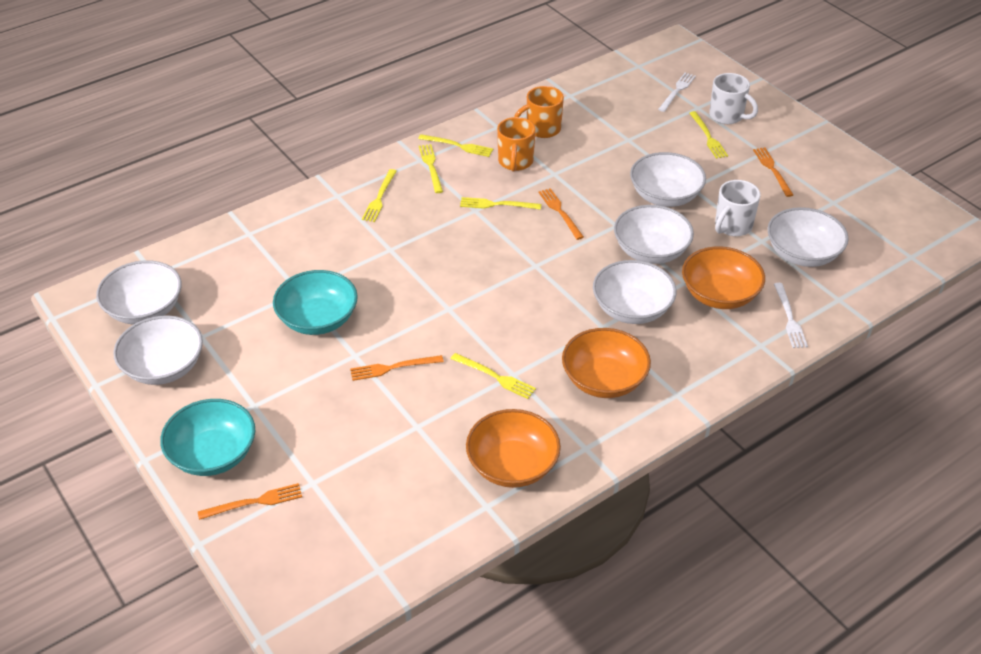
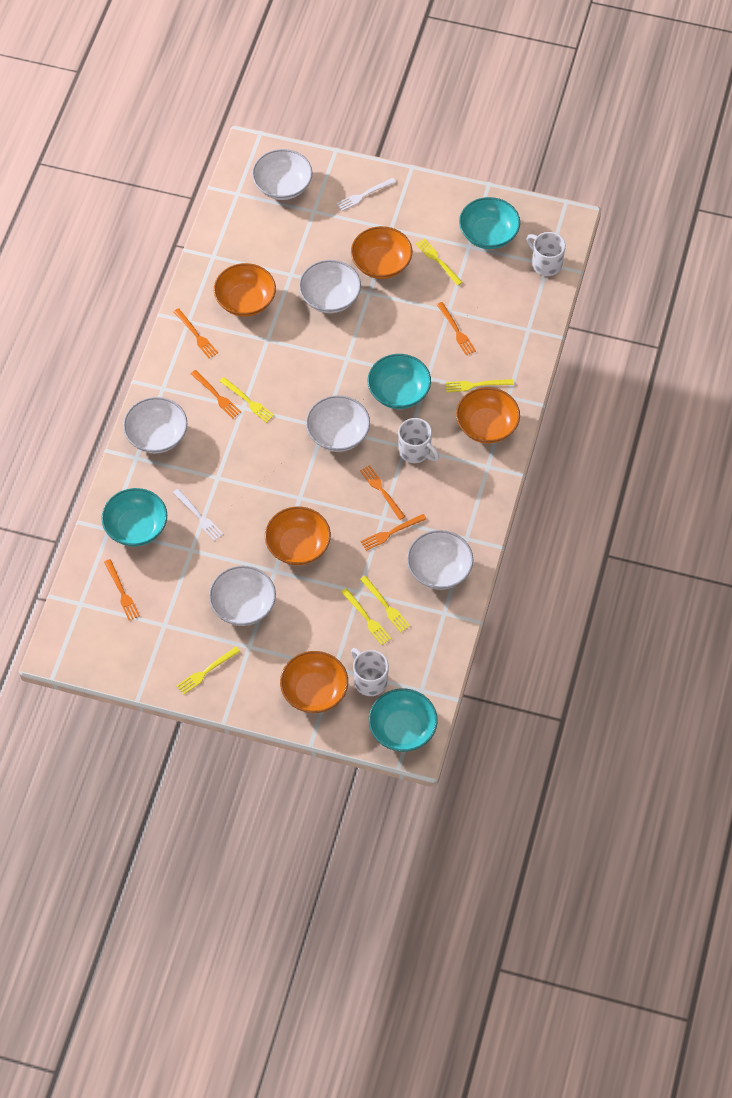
orange bowl: 3 -> 5
orange fork: 4 -> 6
orange mug: 2 -> 0
turquoise bowl: 2 -> 4
white mug: 2 -> 3

